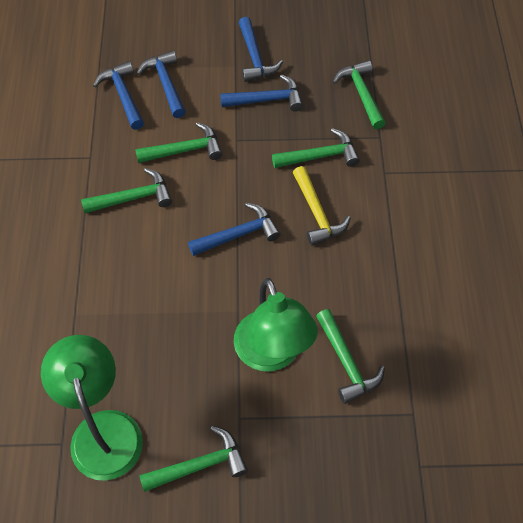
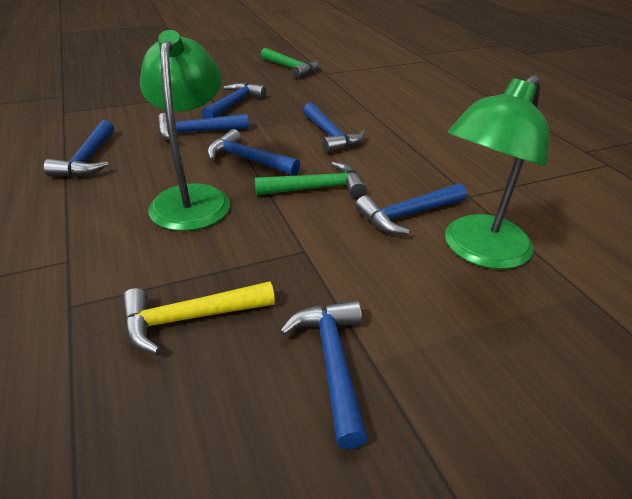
blue hammer: 5 -> 7
green hammer: 6 -> 2

